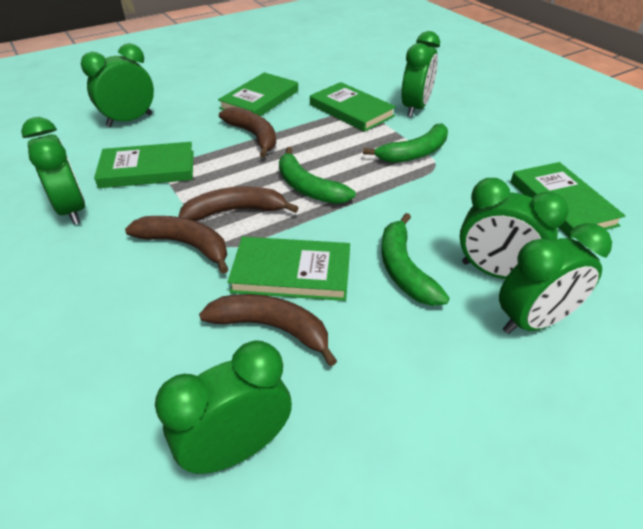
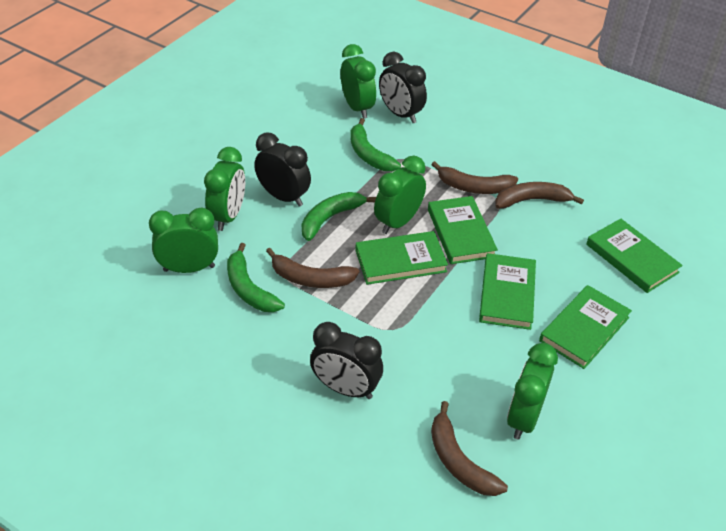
black clock: 0 -> 3
green clock: 6 -> 5

